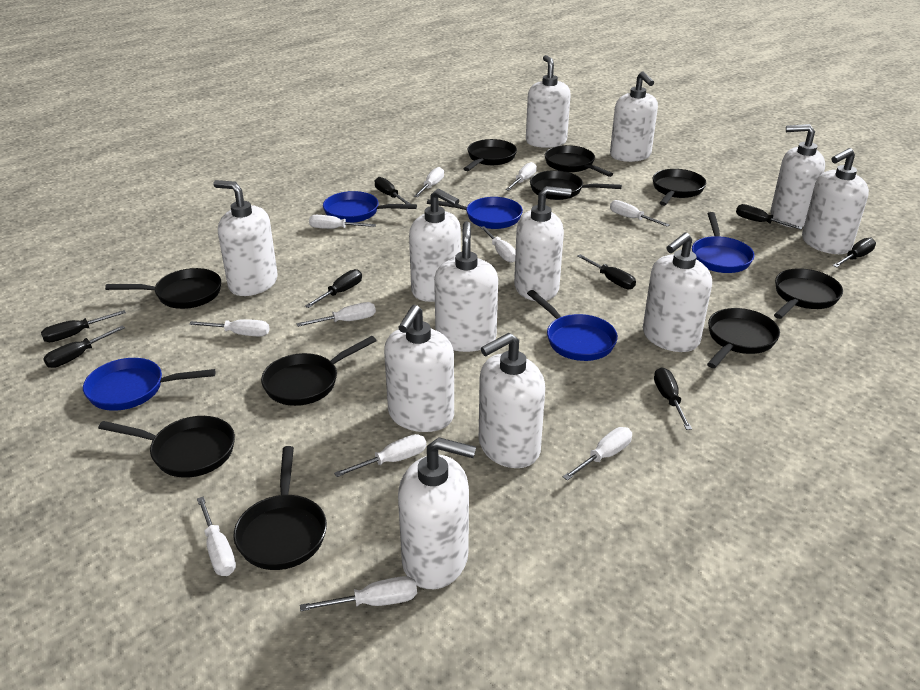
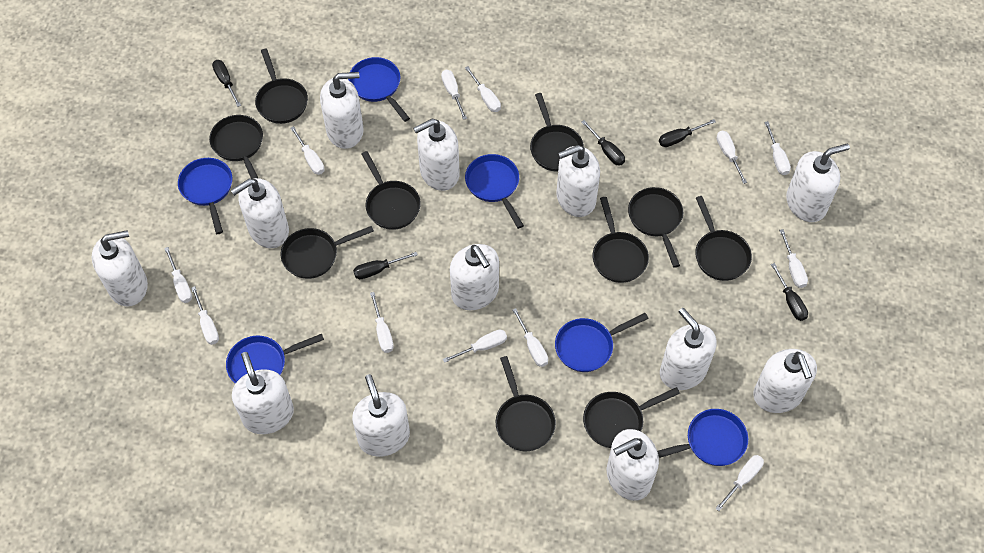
black screwdriver: 8 -> 5
blue pan: 5 -> 6
white screwdriver: 11 -> 12

